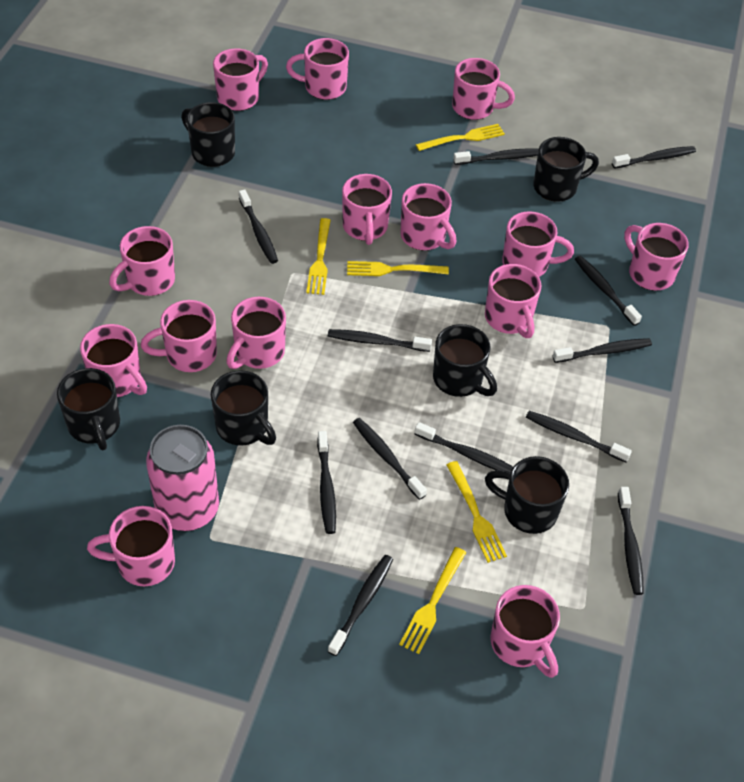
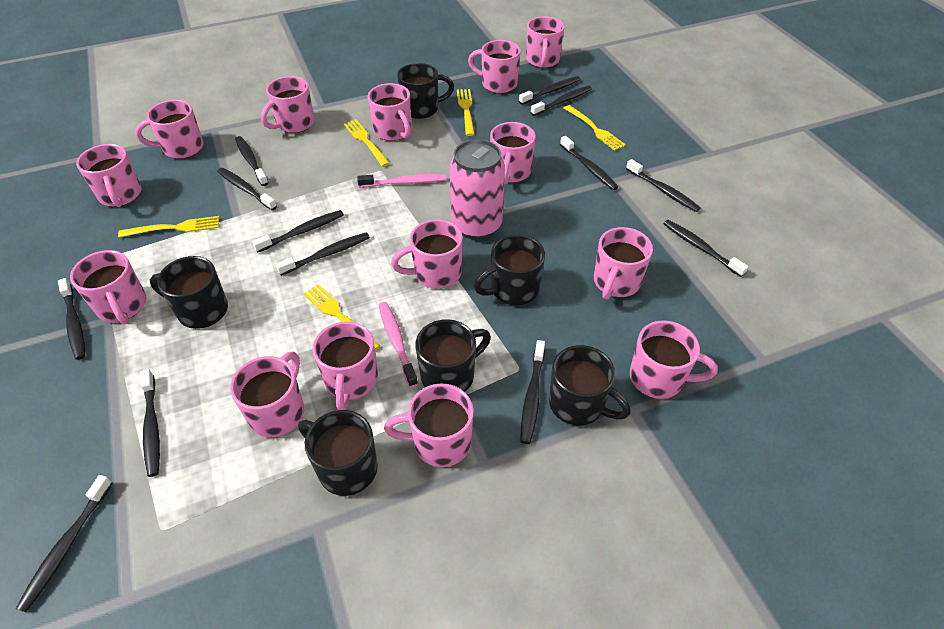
black toothbrush: 12 -> 13
pink toothbrush: 0 -> 2

